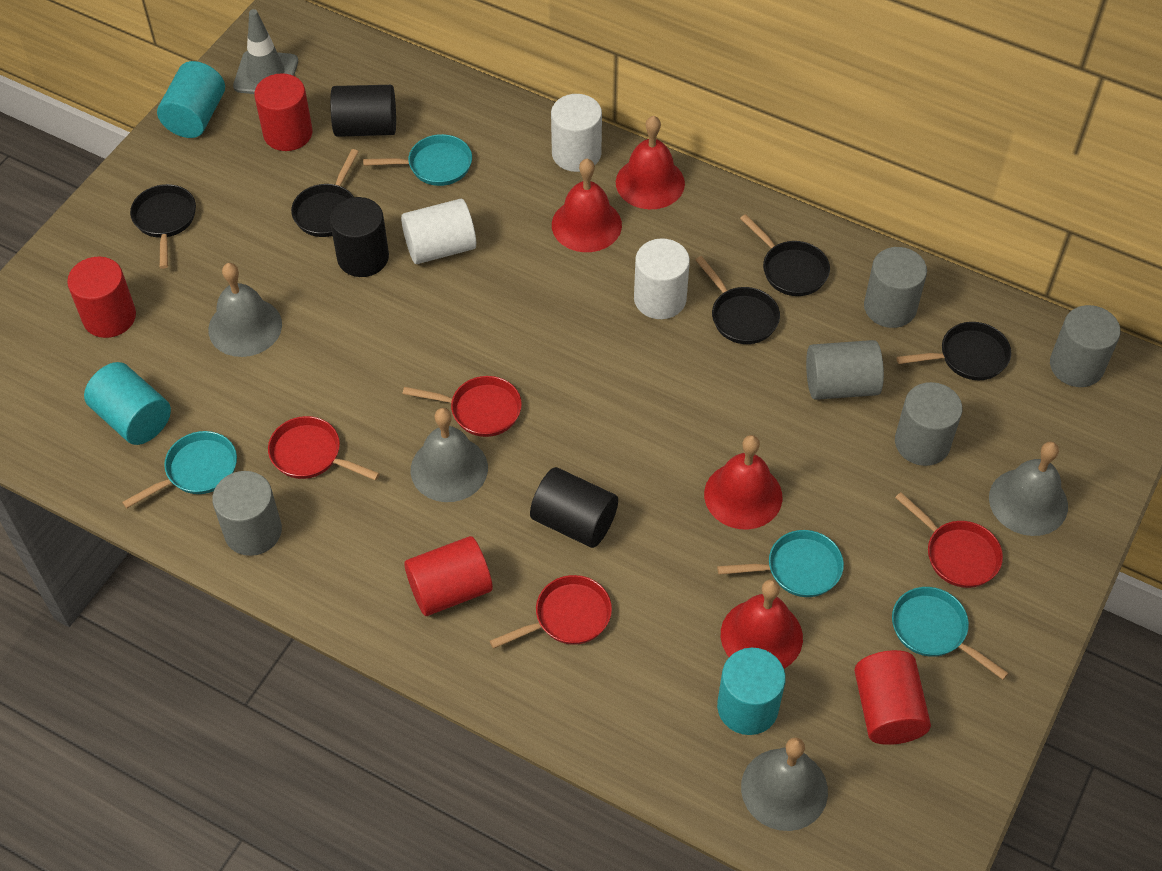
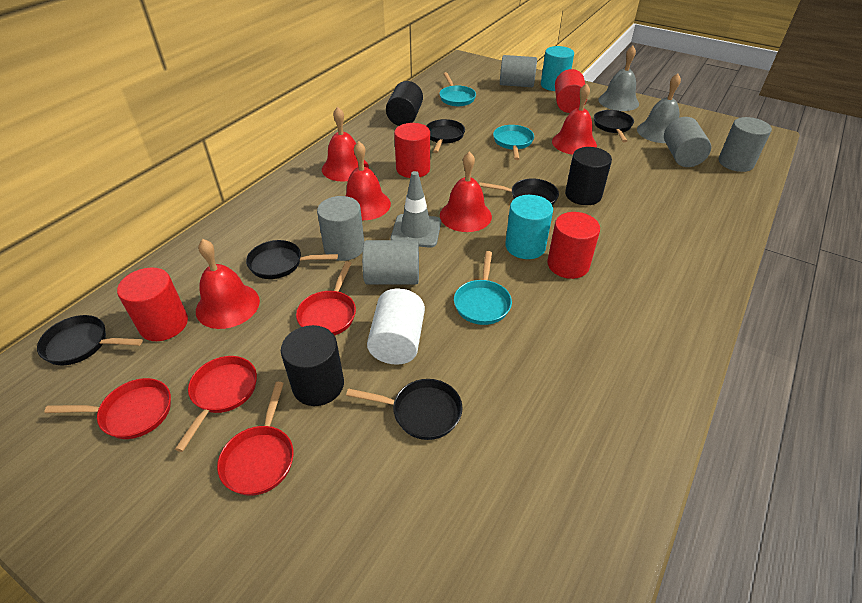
black pan: 5 -> 6
grey bell: 4 -> 2
red bell: 4 -> 5
turquoise cylinder: 3 -> 2
turquoise pan: 4 -> 3
white cylinder: 3 -> 1

